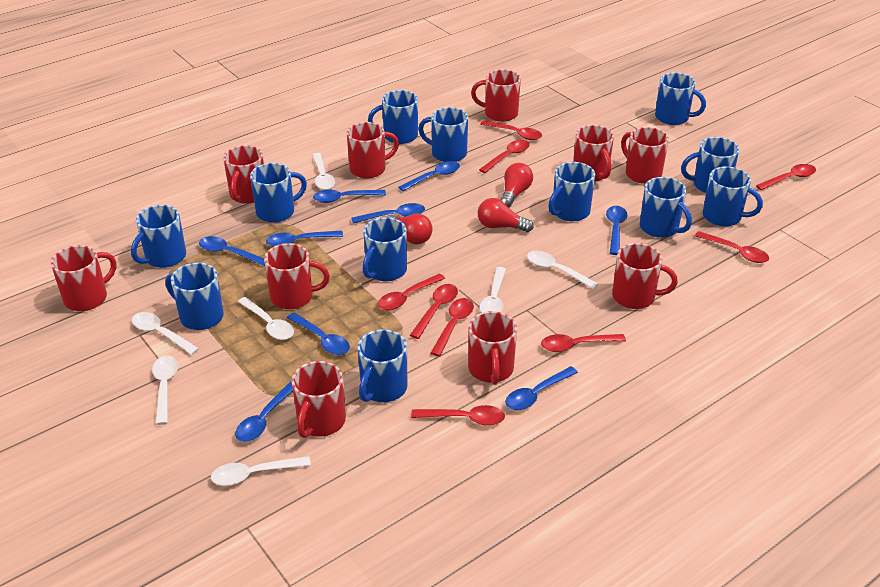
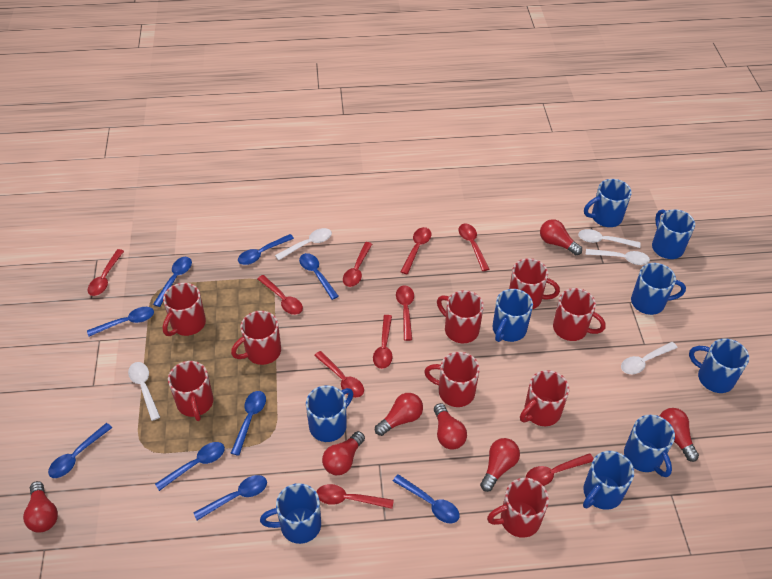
blue mug: 12 -> 9
red light bulb: 3 -> 7
red mug: 10 -> 9
red spoon: 9 -> 10
white spoon: 7 -> 5

